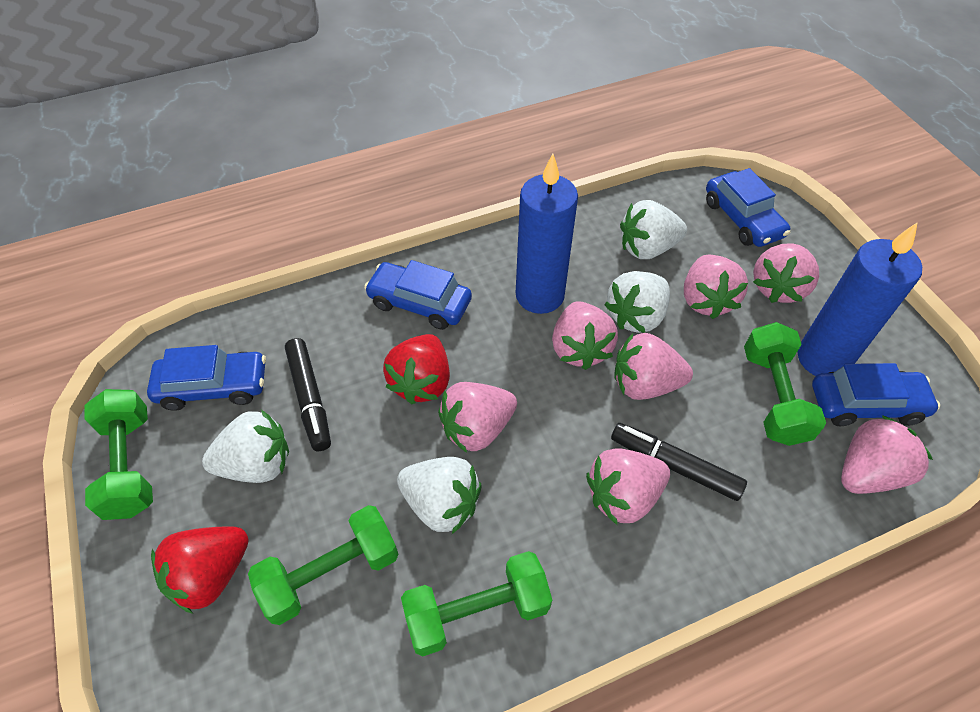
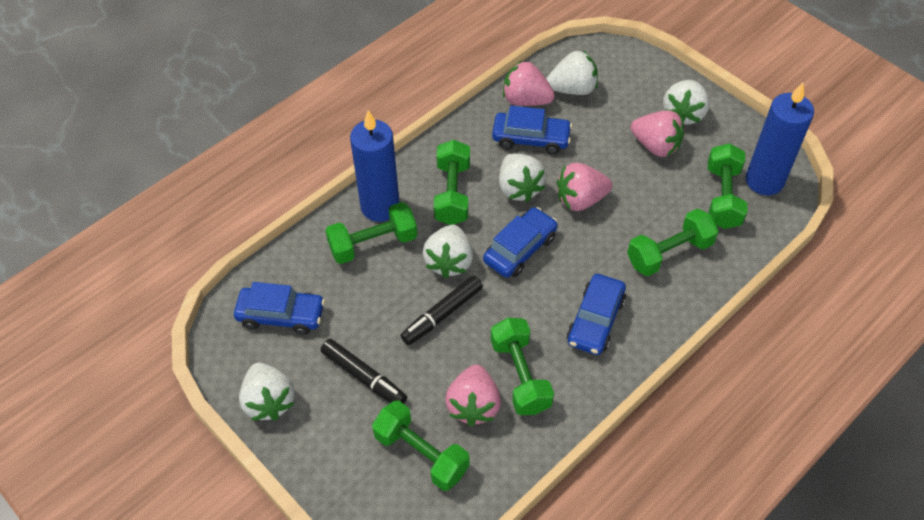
green dumbbell: 4 -> 6
pink strawberry: 7 -> 4
red strawberry: 2 -> 0
white strawberry: 4 -> 5

